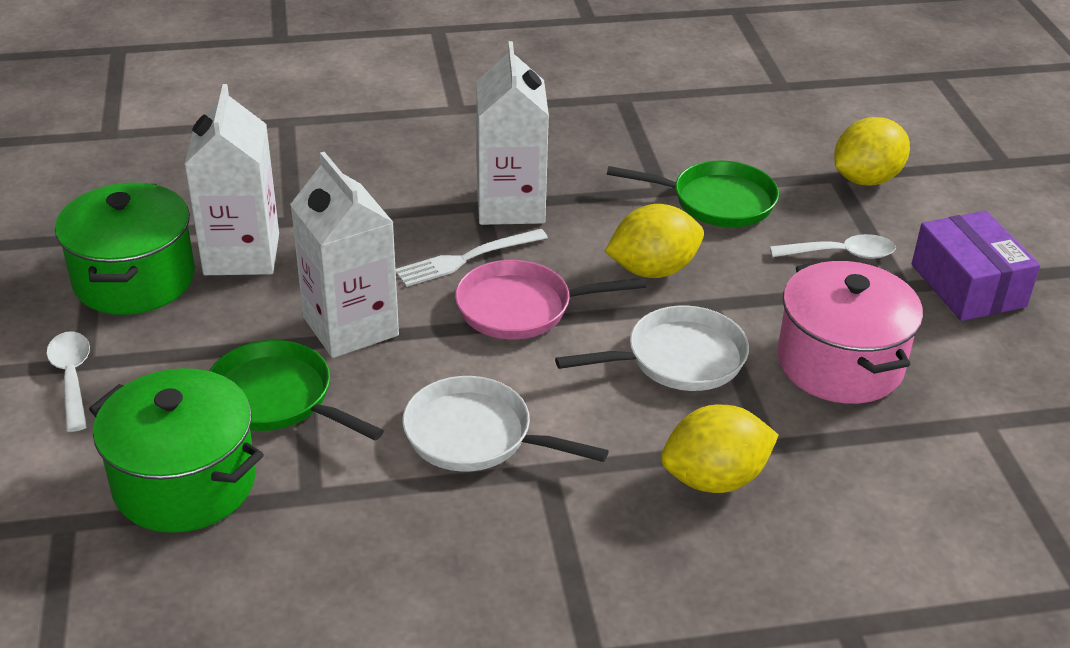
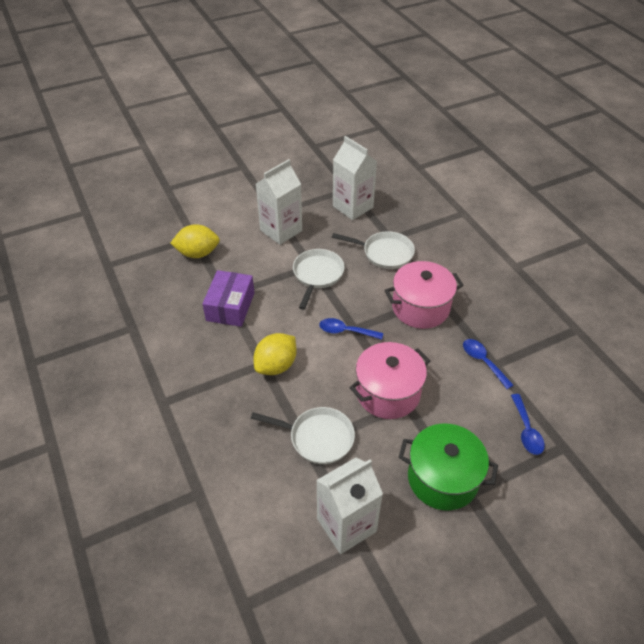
blue spoon: 0 -> 3
green pan: 2 -> 0
green pot: 2 -> 1
pink pan: 1 -> 0
pink pot: 1 -> 2
white fork: 1 -> 0
white pan: 2 -> 3
white spoon: 2 -> 0
yellow lemon: 3 -> 2

